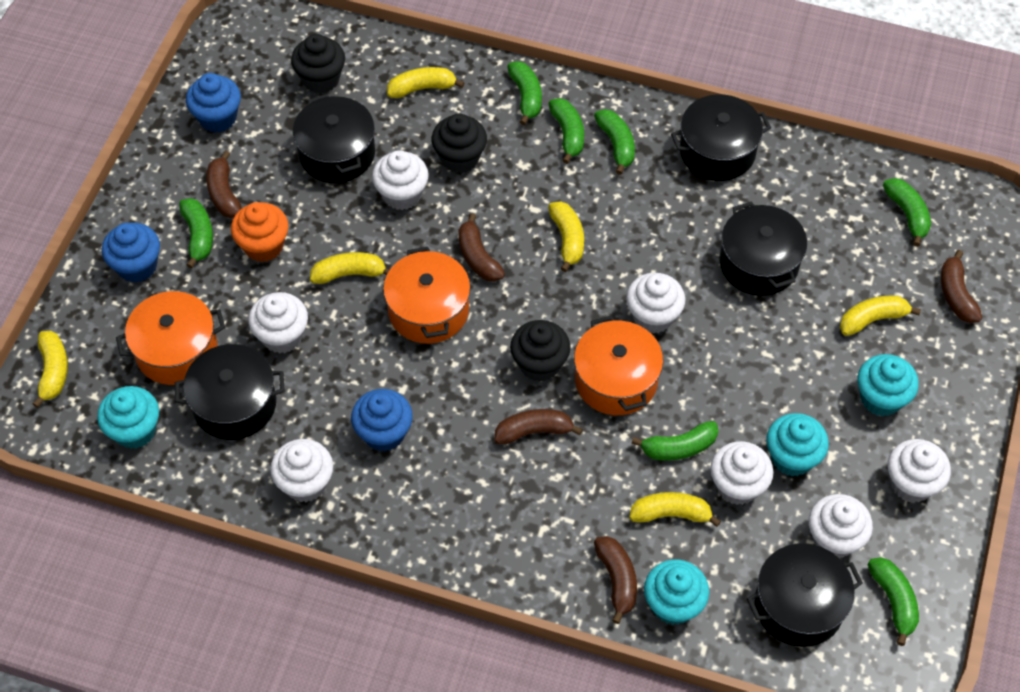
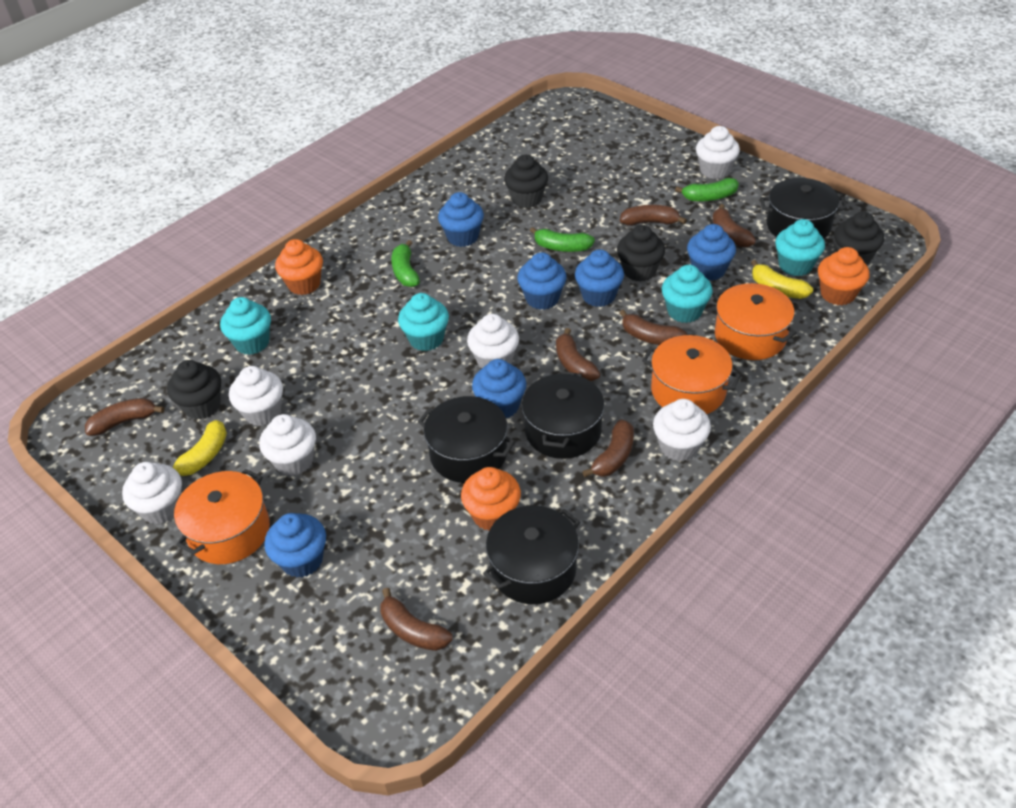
black cupcake: 3 -> 4
black pot: 5 -> 4
blue cupcake: 3 -> 6
brown banana: 5 -> 7
green banana: 7 -> 3
orange cupcake: 1 -> 3
white cupcake: 7 -> 6
yellow banana: 6 -> 2

